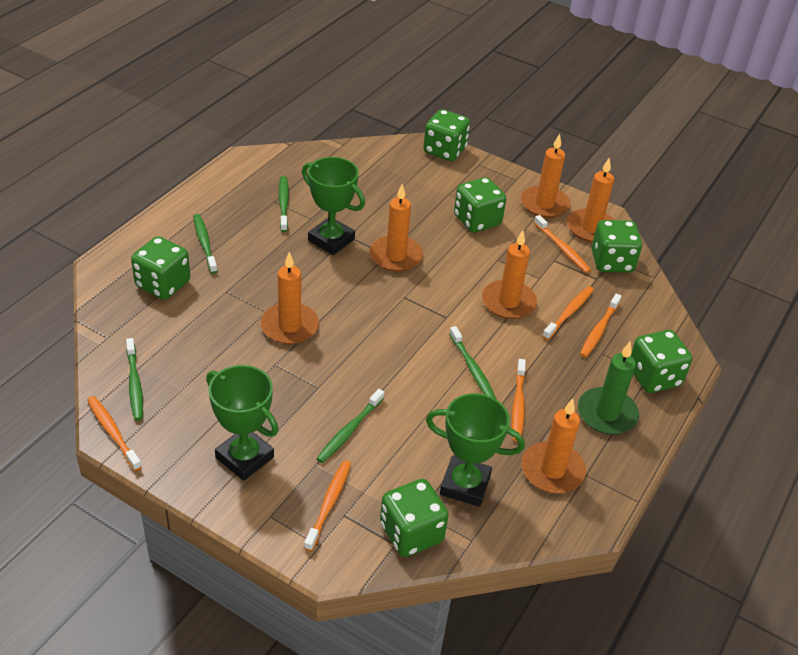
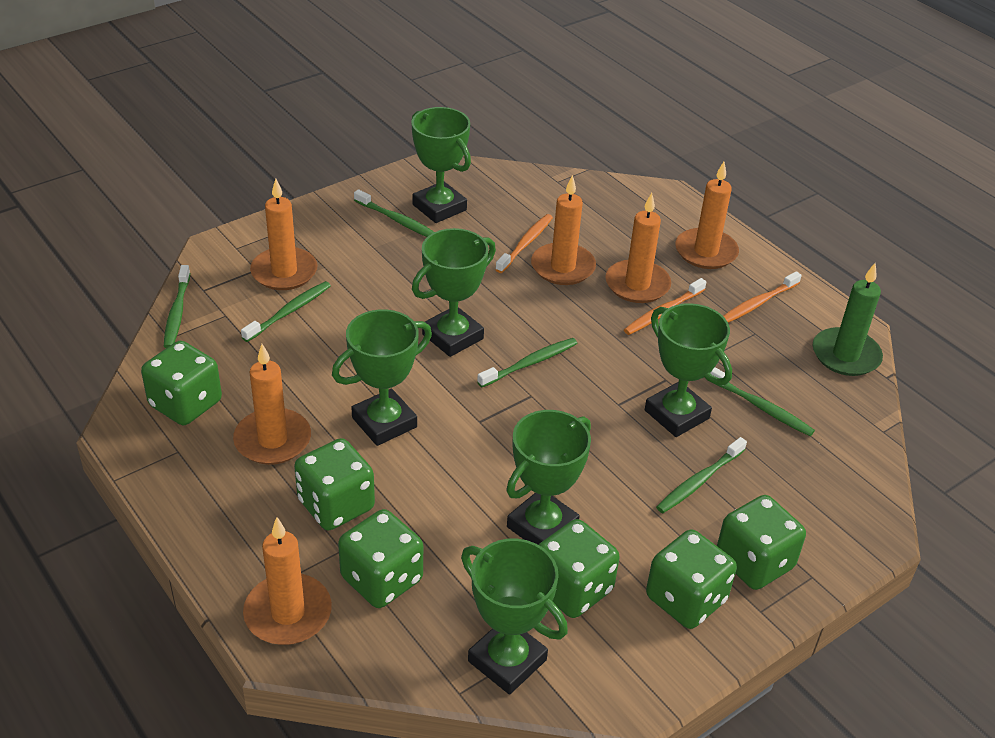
green toothbrush: 5 -> 6
green trophy: 3 -> 6
orange toothbrush: 6 -> 3

